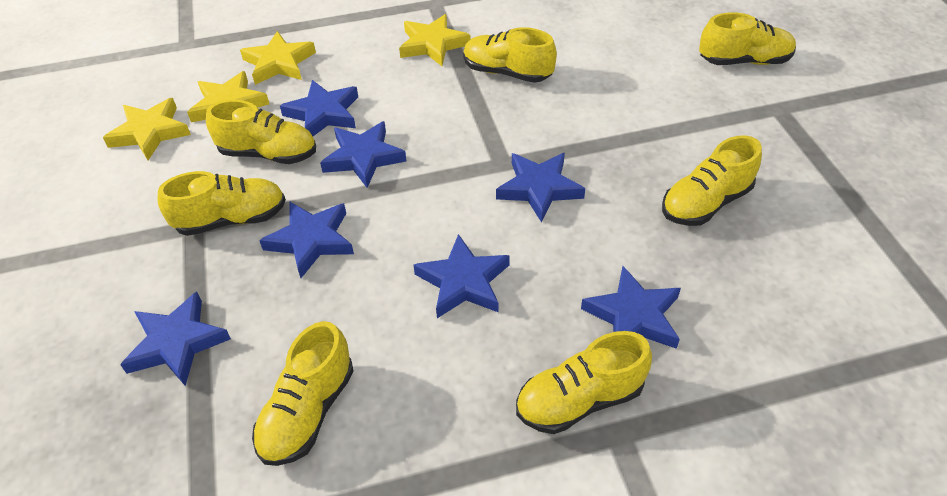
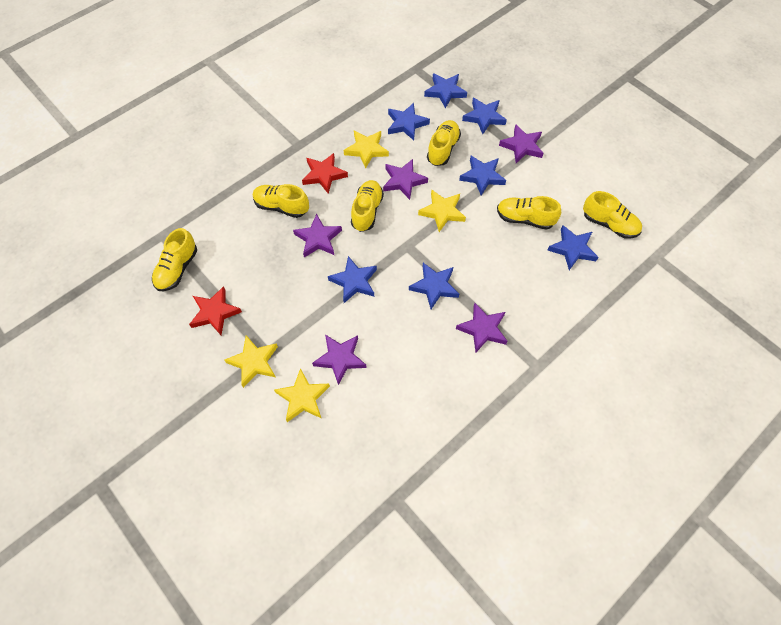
purple star: 0 -> 5
red star: 0 -> 2
yellow shoe: 7 -> 6

